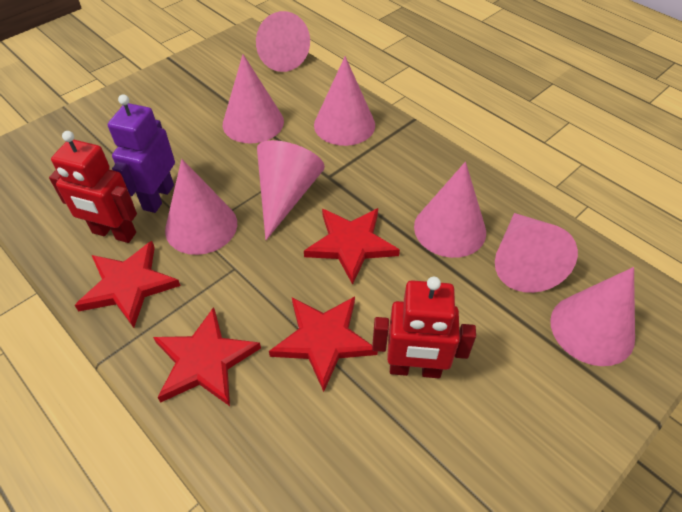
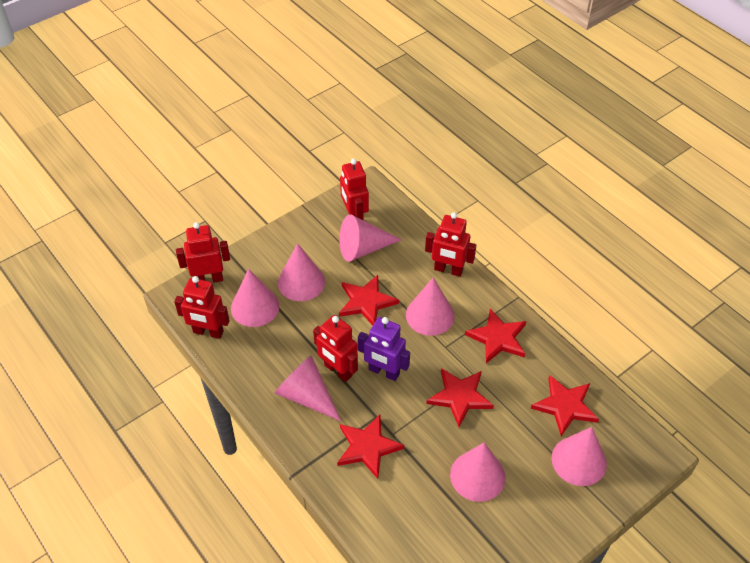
pink cone: 8 -> 7
red robot: 2 -> 5
red star: 4 -> 5

